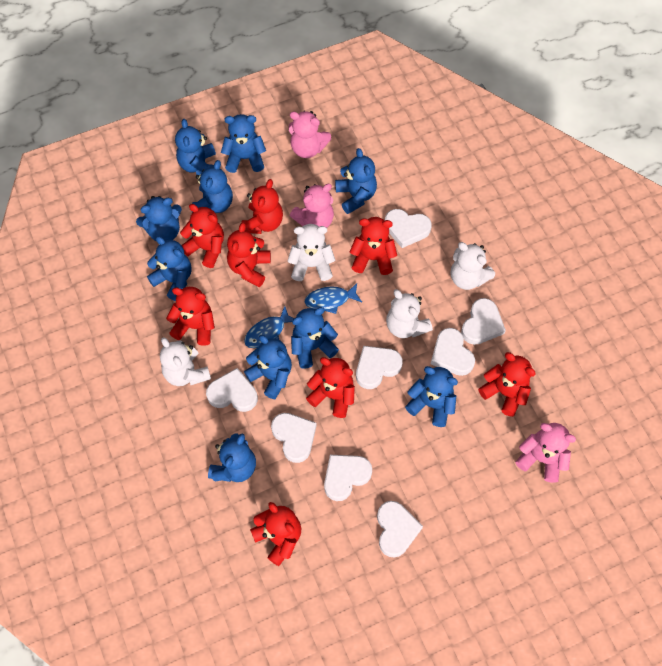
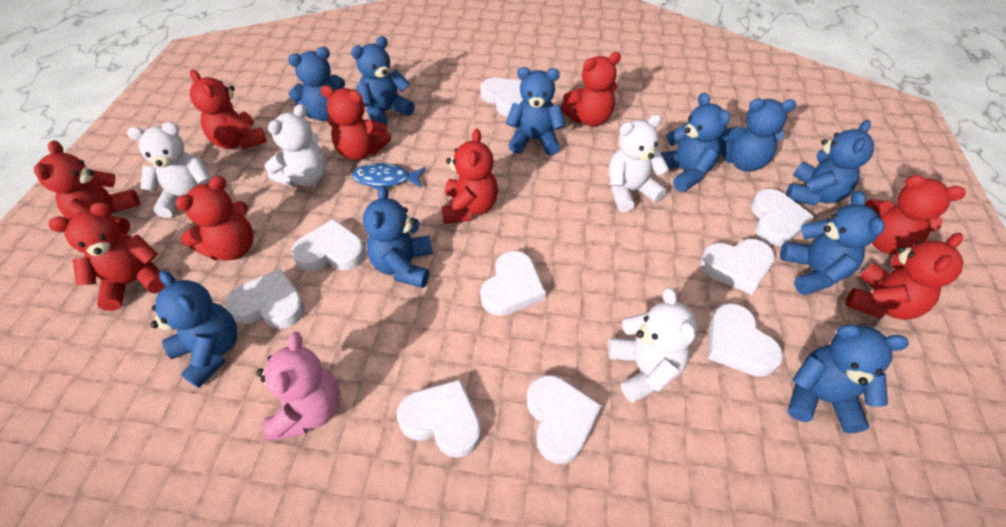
blue fish: 2 -> 1
pink teddy bear: 3 -> 1
red teddy bear: 8 -> 9
white heart: 8 -> 9

